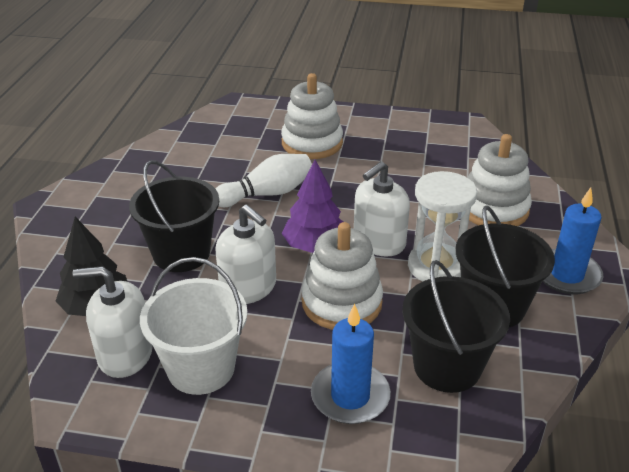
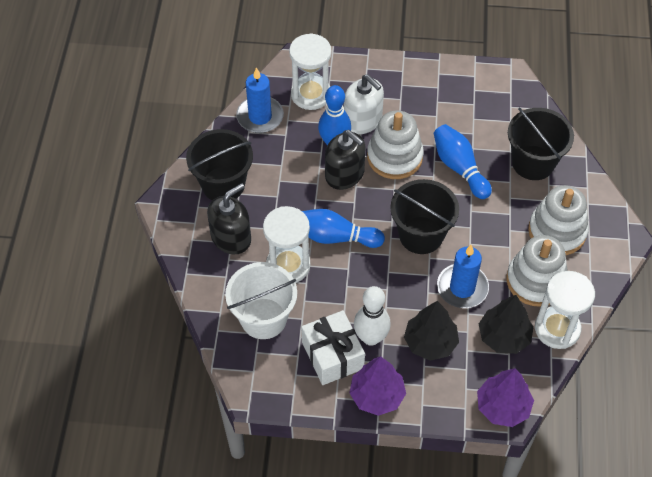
black soap dispenser: 0 -> 2
black tree: 1 -> 2
blue bowling pin: 0 -> 3
purple tree: 1 -> 2
white gift: 0 -> 1
white hourglass: 1 -> 3
white soap dispenser: 3 -> 1

